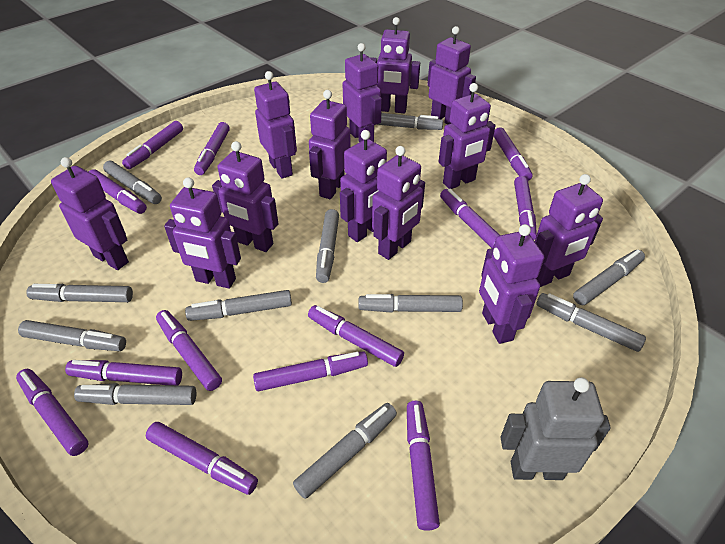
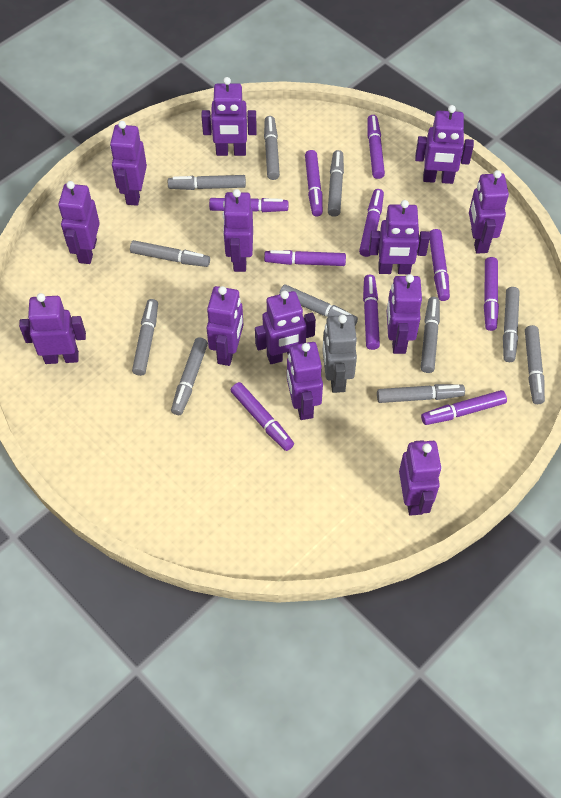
purple marker: 13 -> 10

